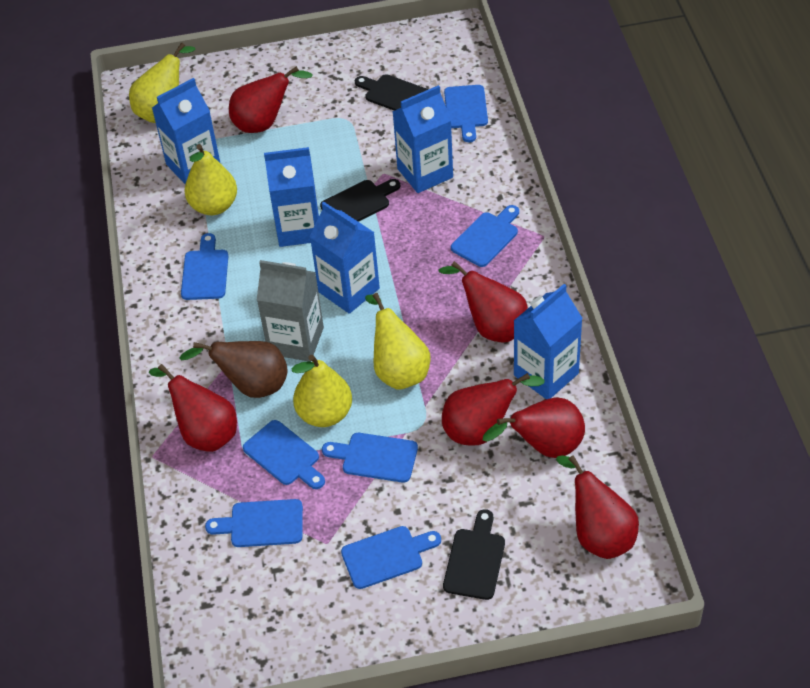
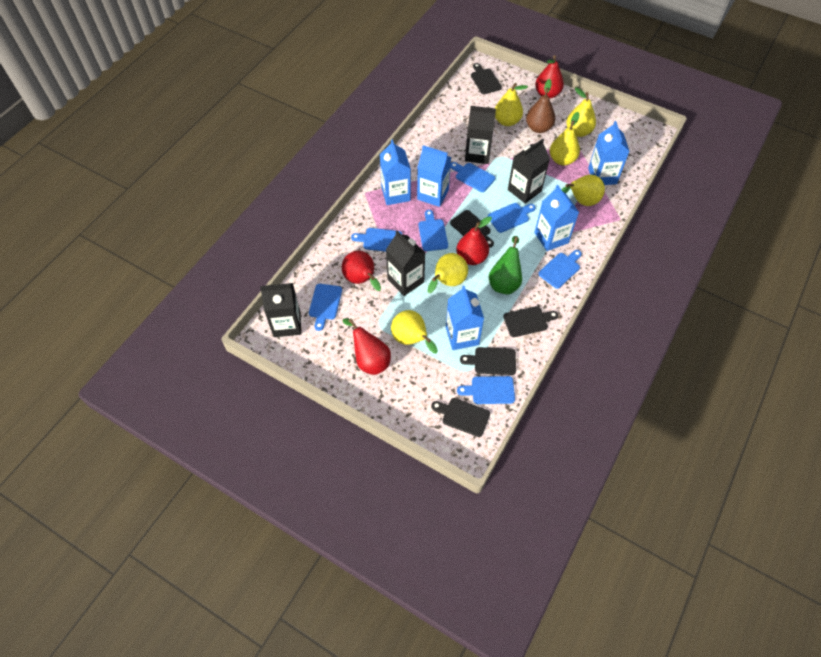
black carton: 0 -> 4
black cutting board: 3 -> 5
green pear: 0 -> 1
grey carton: 1 -> 0
red pear: 6 -> 4
yellow pear: 4 -> 6

